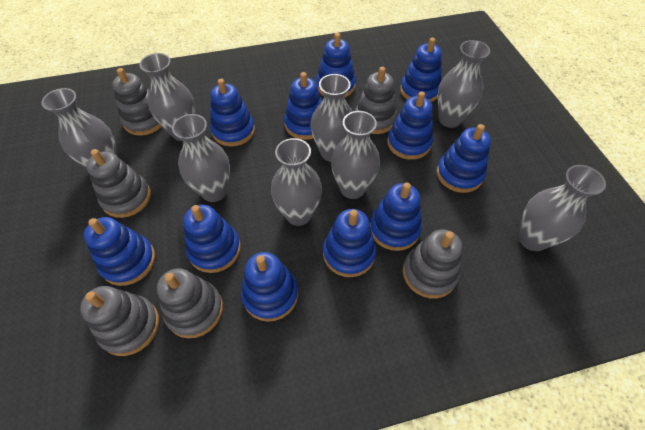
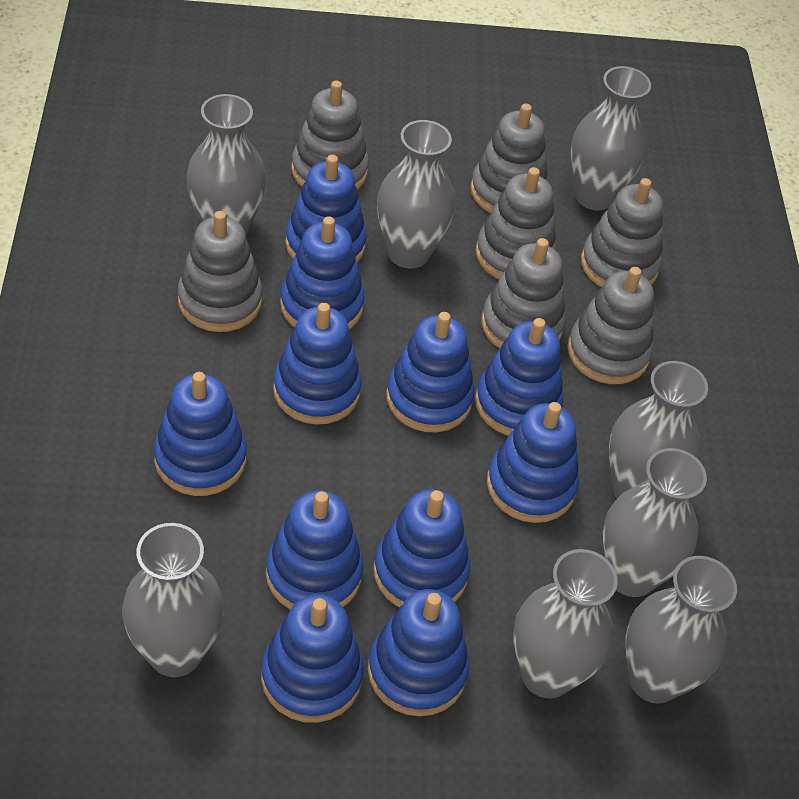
grey stacking toy: 6 -> 7

